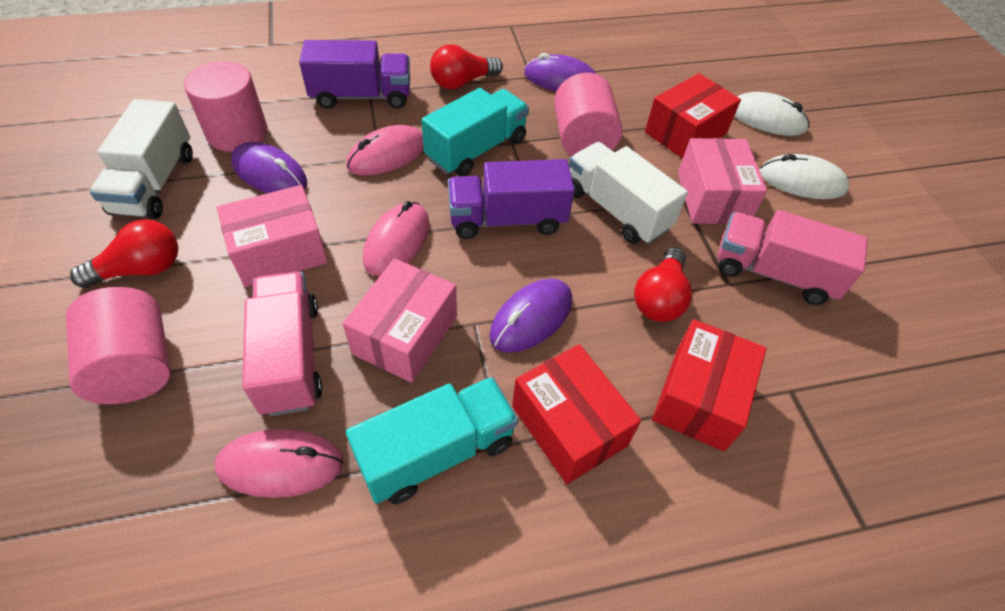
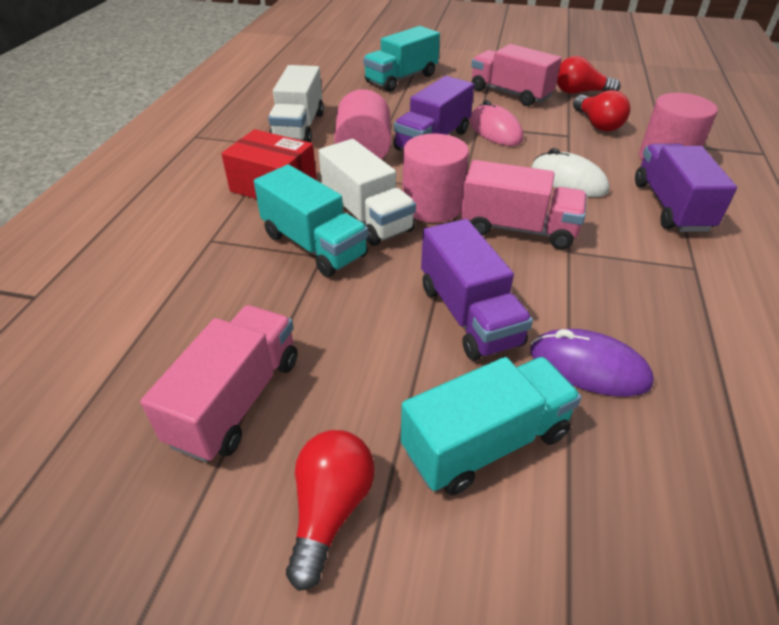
pink box: 3 -> 0
pink mouse: 3 -> 1
pink truck: 2 -> 3
purple mouse: 3 -> 1
purple truck: 2 -> 3
red box: 3 -> 1
turquoise truck: 2 -> 3
white mouse: 2 -> 1

